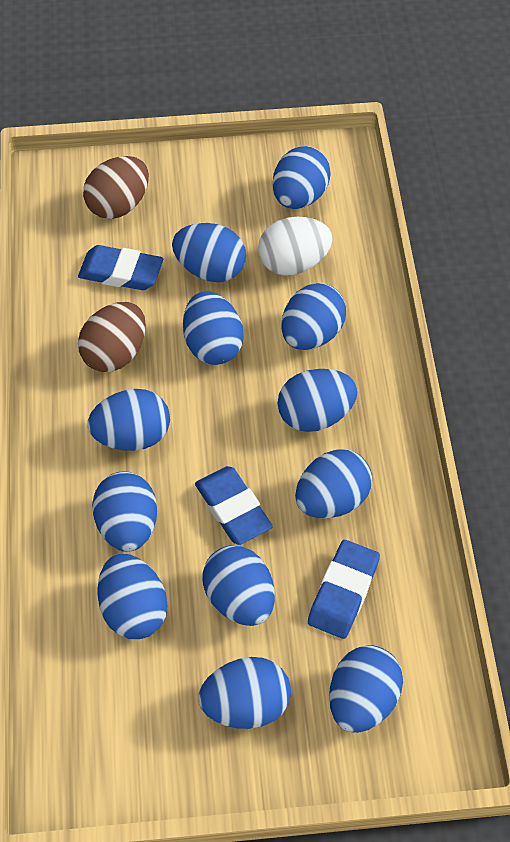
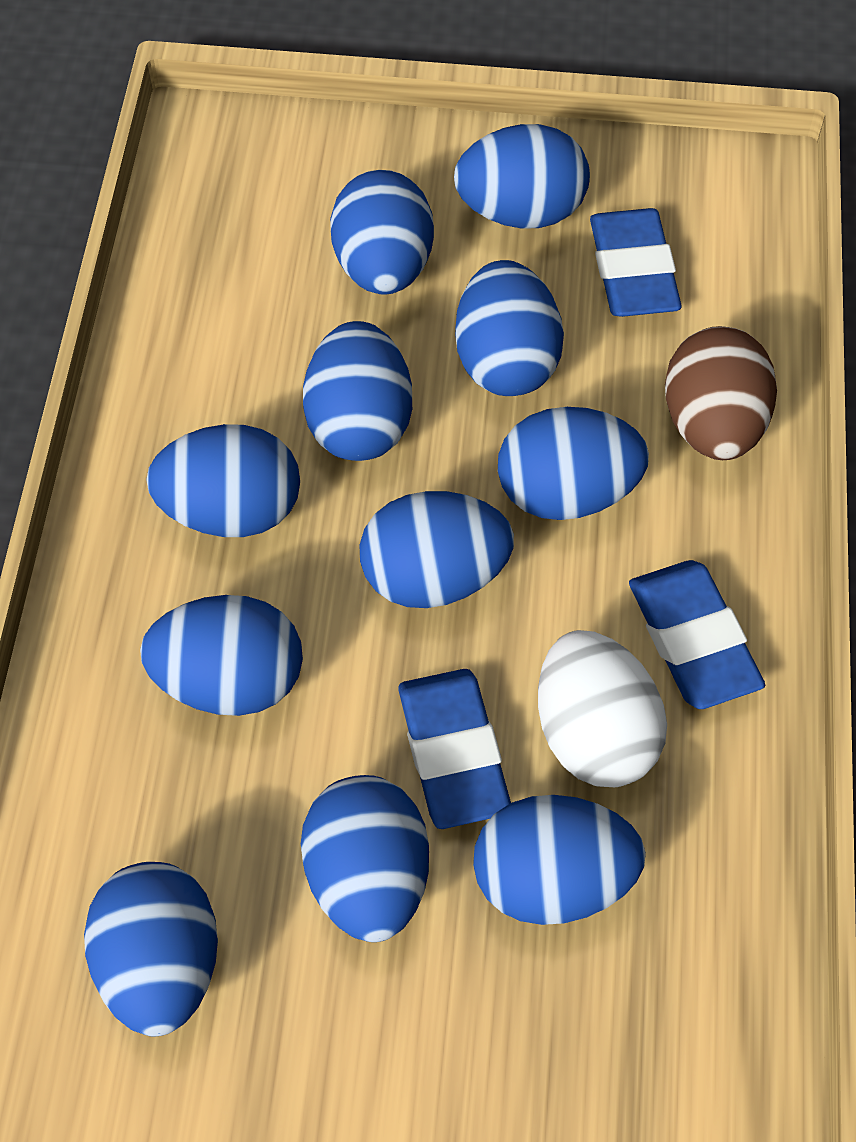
blue egg: 12 -> 11
brown egg: 2 -> 1

